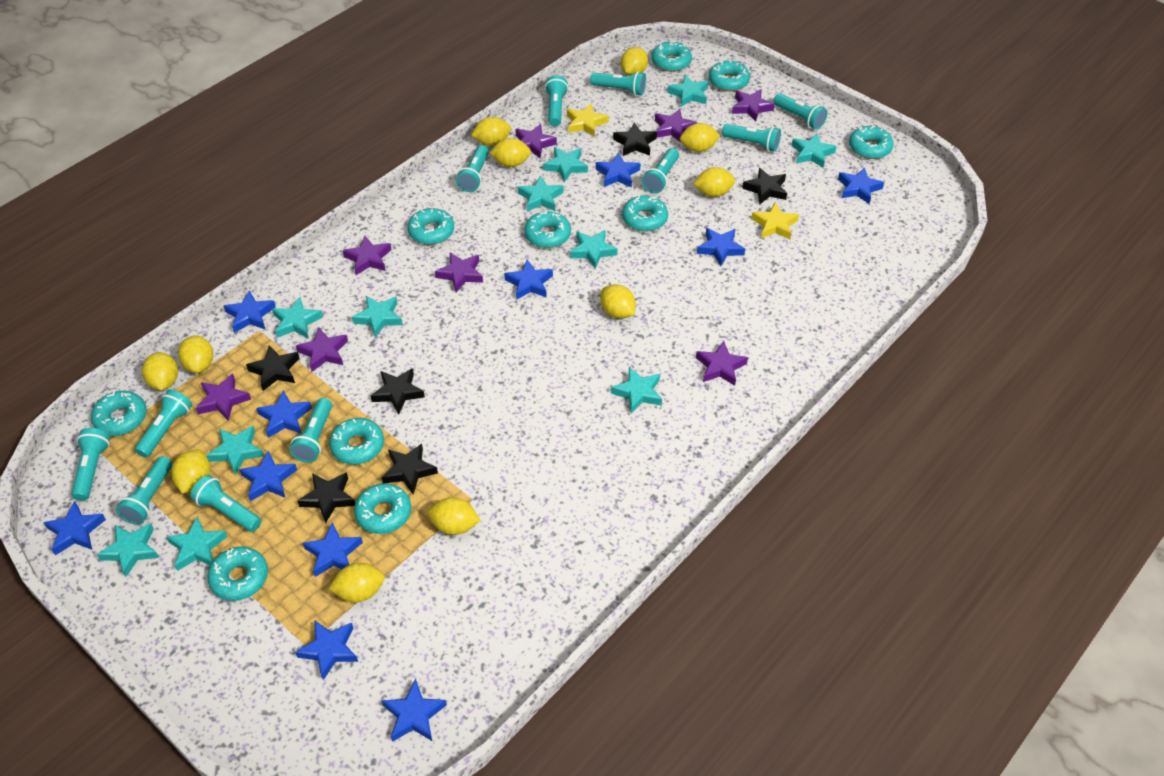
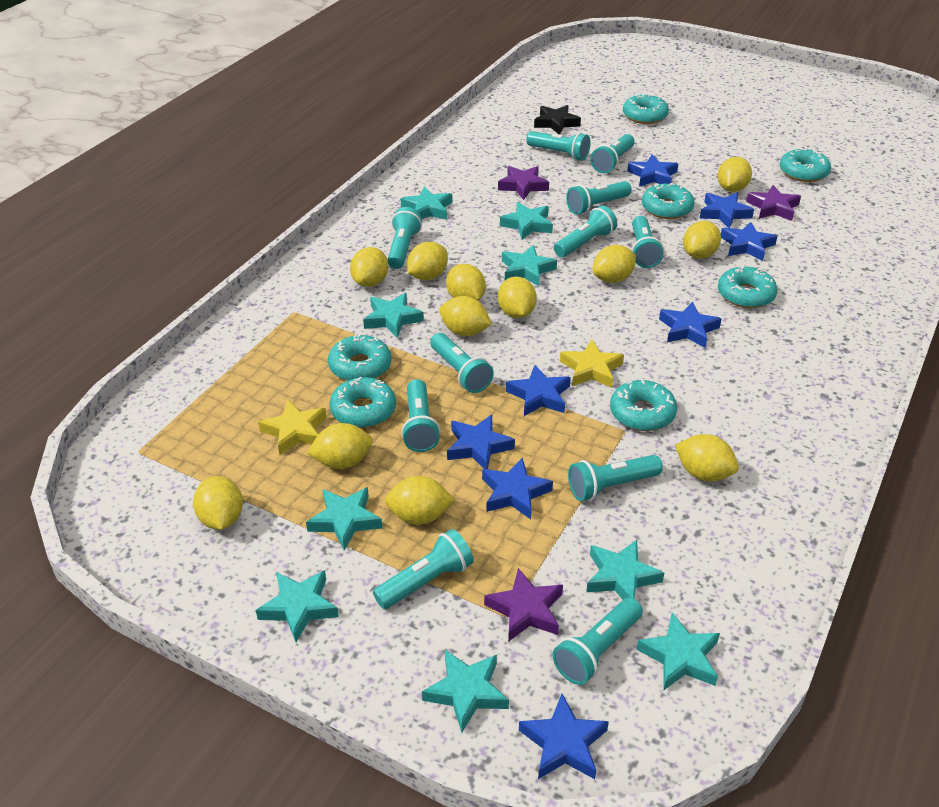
black star: 6 -> 1
blue star: 11 -> 8
purple star: 8 -> 3
turquoise donut: 10 -> 7
turquoise star: 11 -> 9
yellow lemon: 11 -> 12

